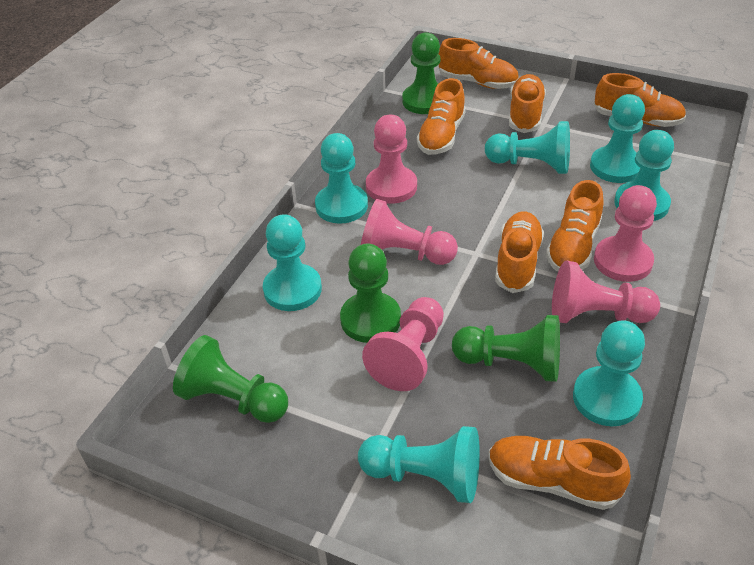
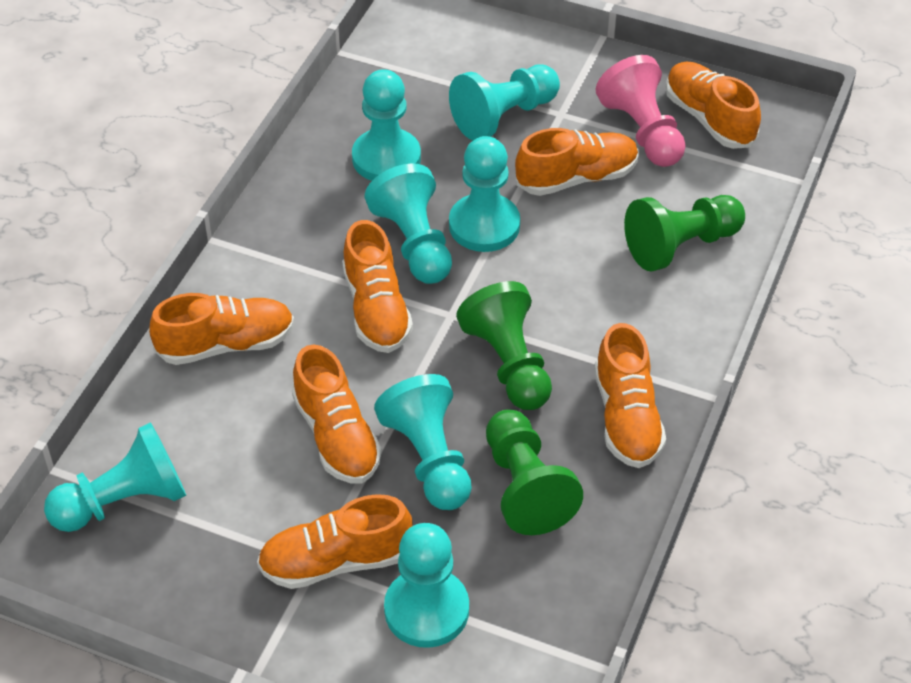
green pawn: 4 -> 3
pink pawn: 5 -> 1

